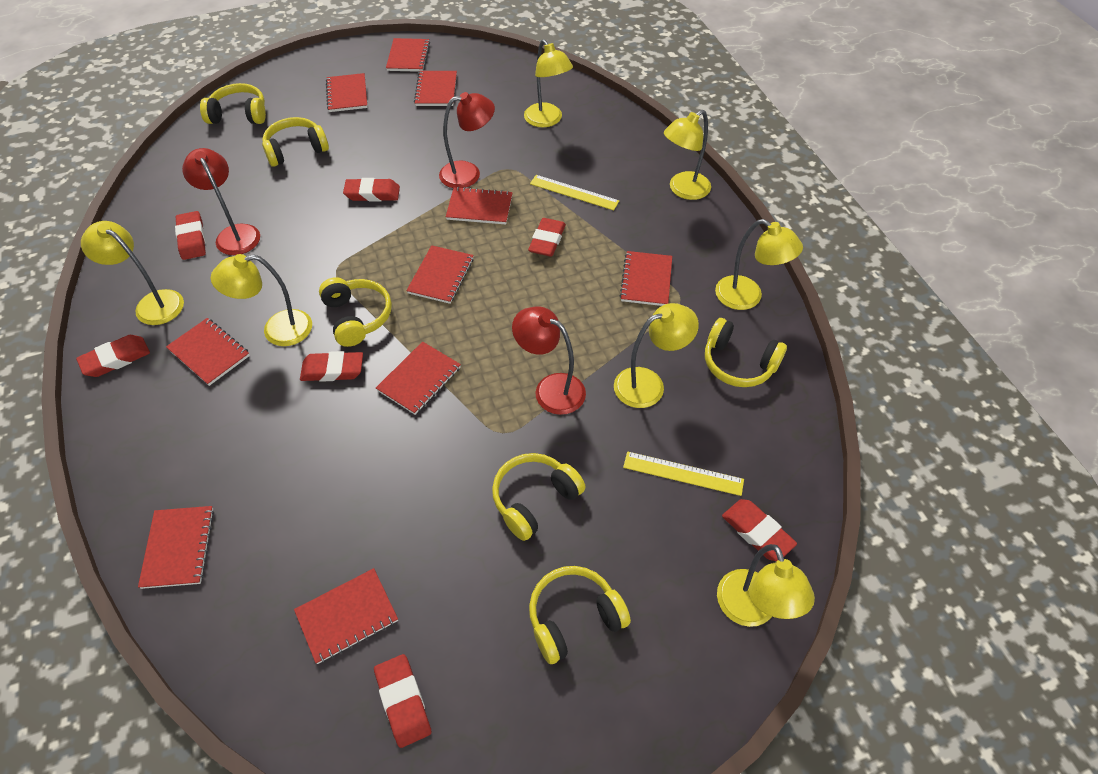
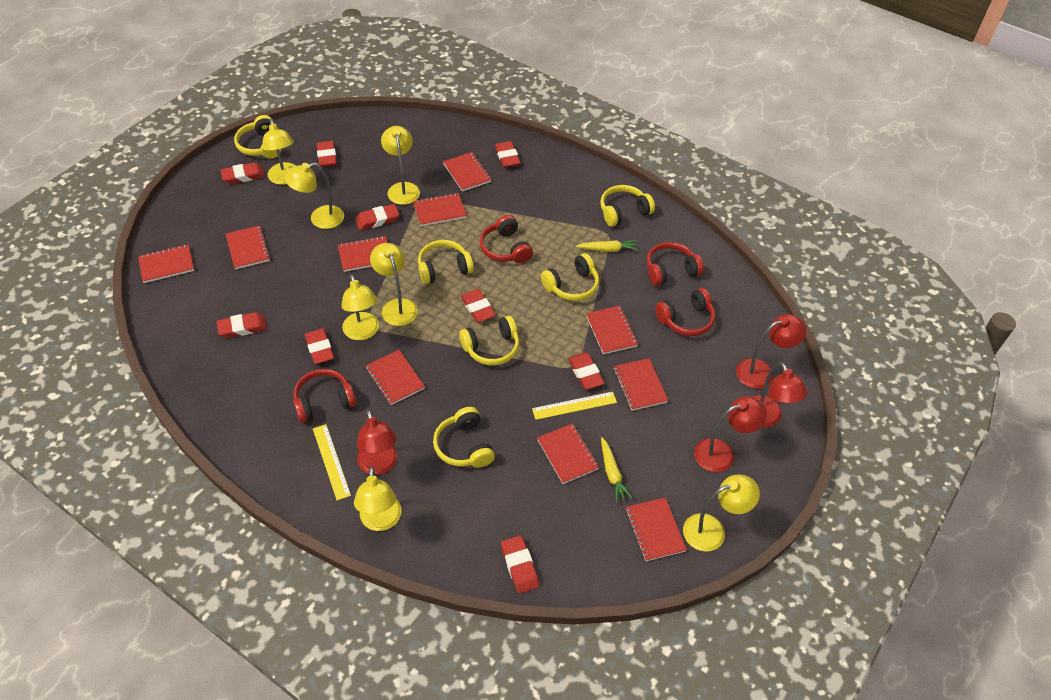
red eraser: 7 -> 9
red headphones: 0 -> 4
red lamp: 3 -> 4
yellow carrot: 0 -> 2

